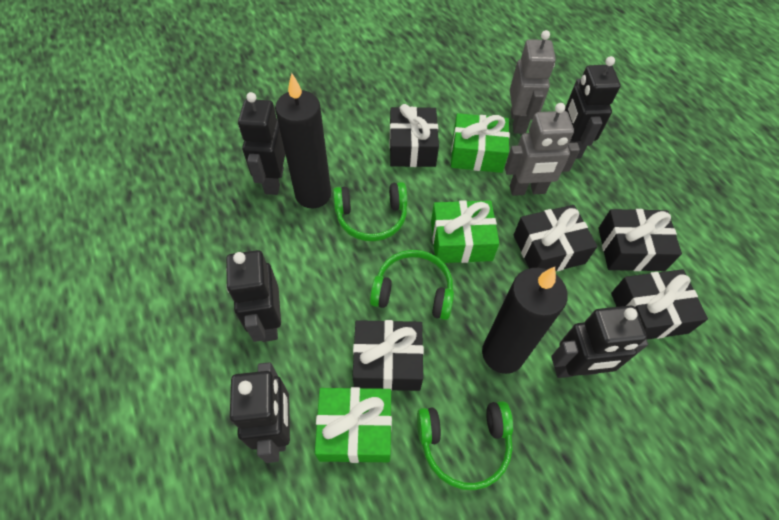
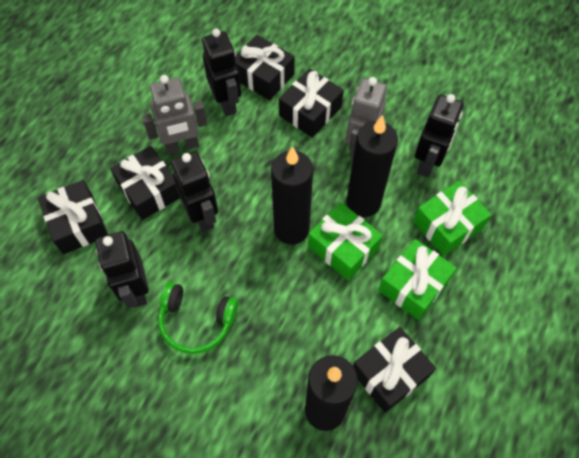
black candle: 2 -> 3
black robot: 5 -> 4
green headphones: 3 -> 1

